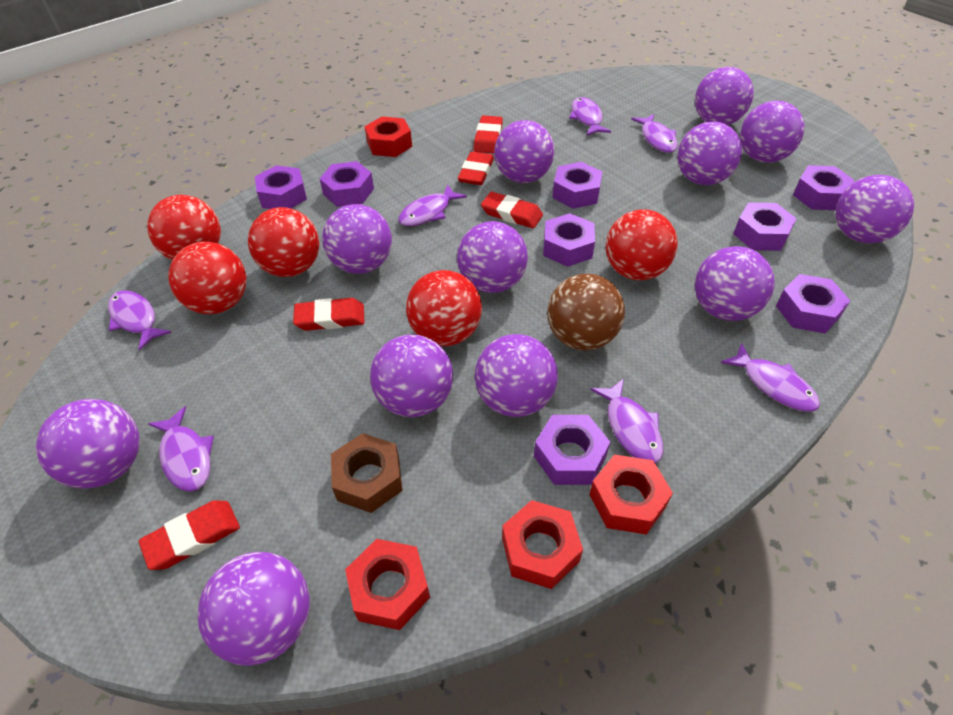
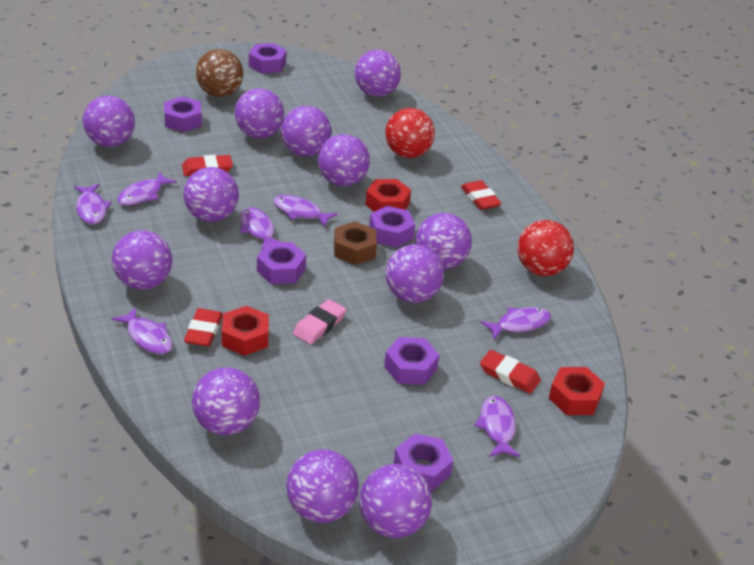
pink eraser: 0 -> 1
purple nut: 8 -> 6
red ball: 5 -> 2
red eraser: 5 -> 4
red nut: 4 -> 3

